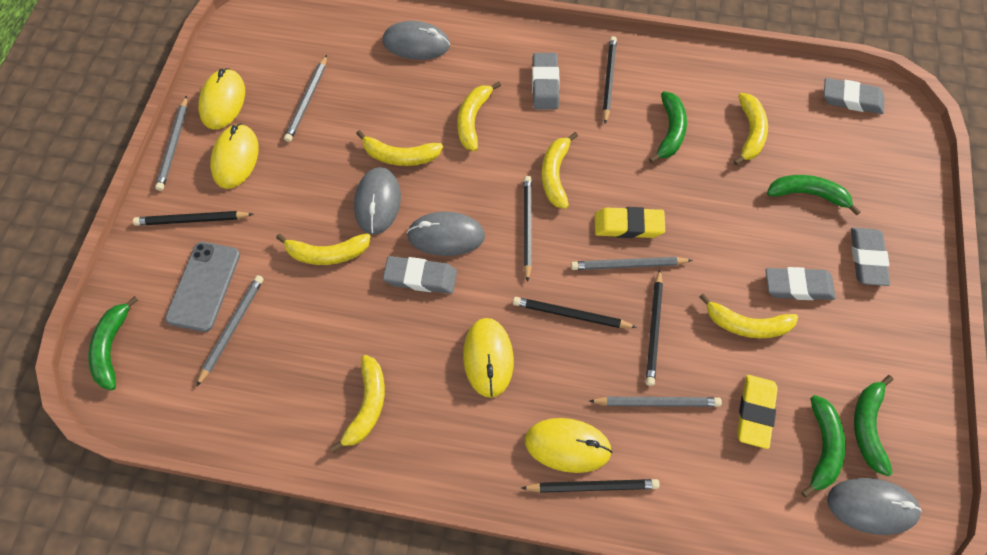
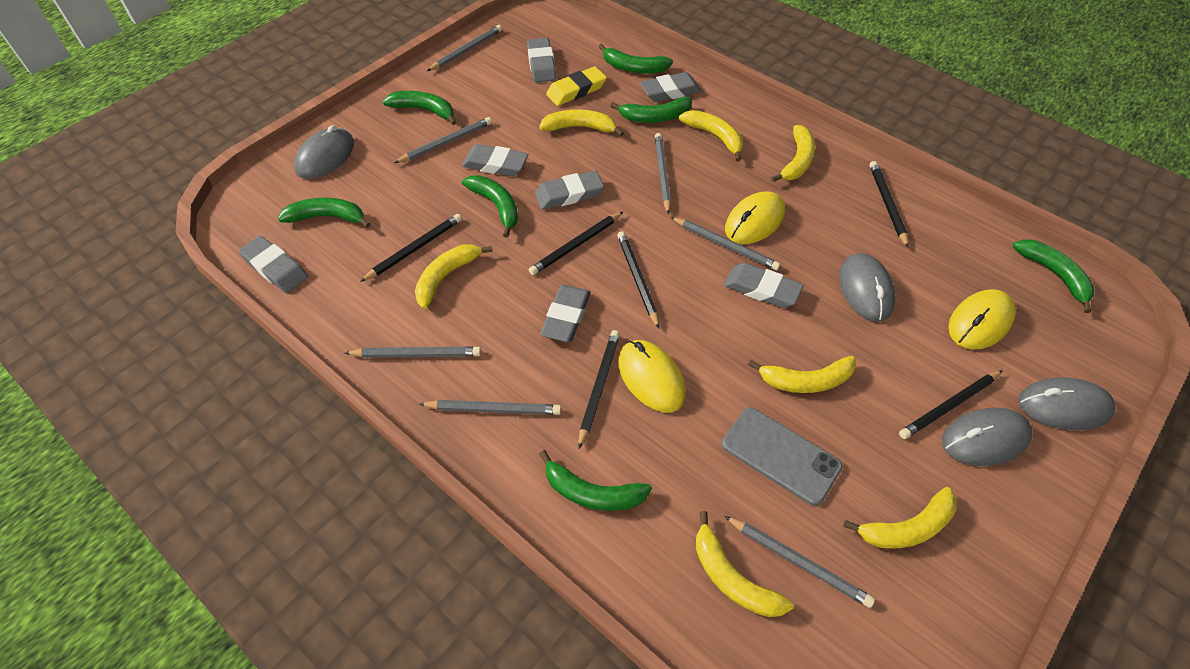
green banana: 5 -> 7
grey eraser: 5 -> 7
grey pencil: 5 -> 7
yellow eraser: 2 -> 1
yellow mouse: 4 -> 3

